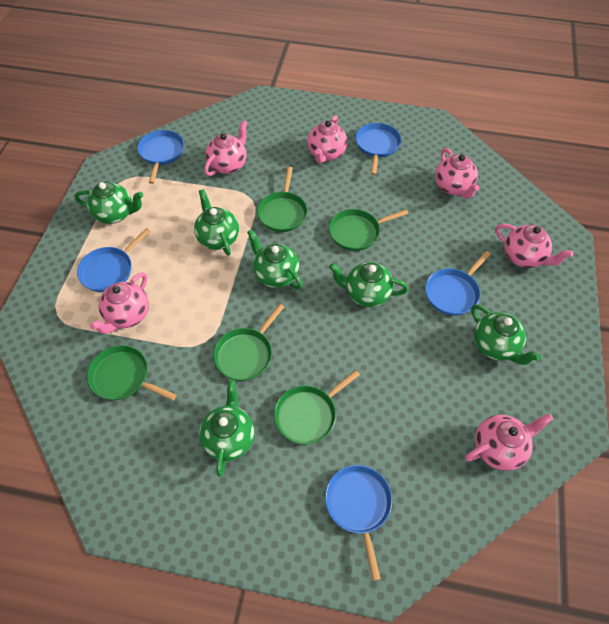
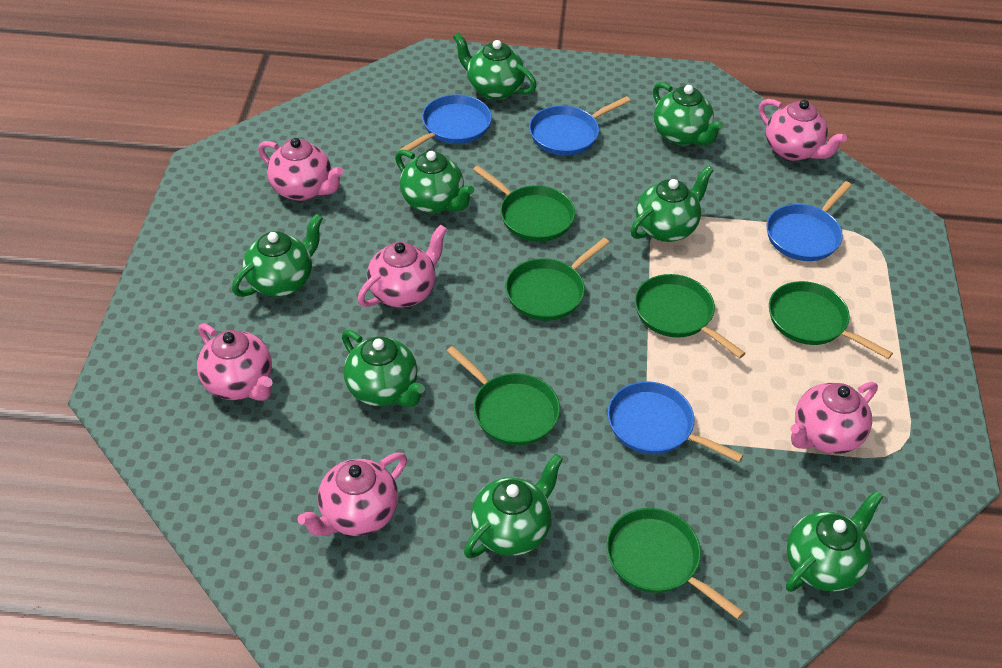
blue pan: 5 -> 4
green pan: 5 -> 6
green teapot: 6 -> 8

